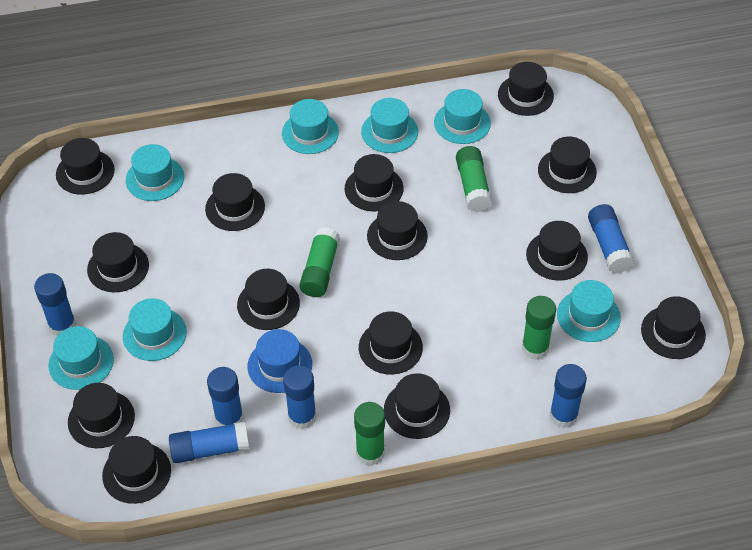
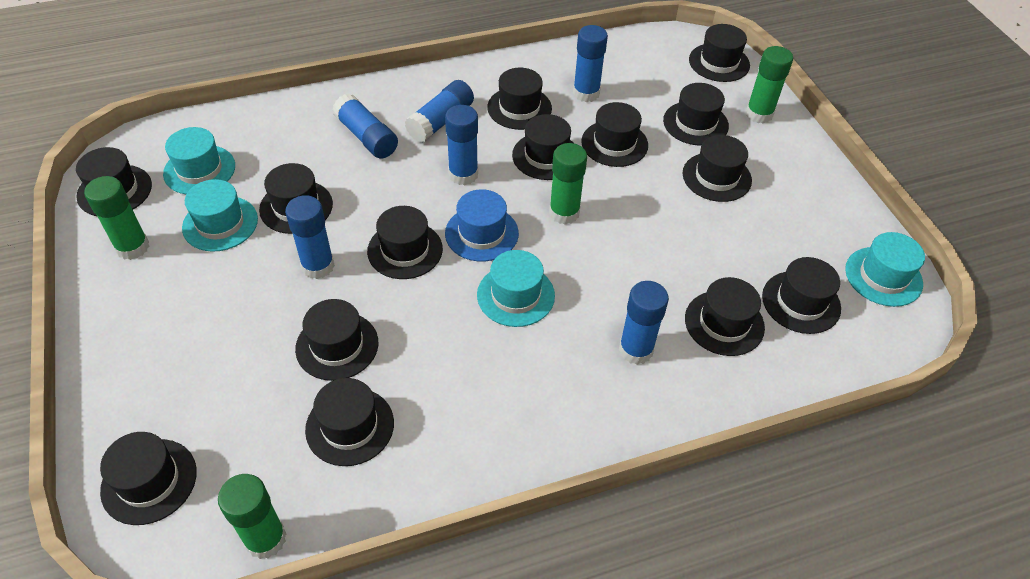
turquoise hat: 7 -> 4

